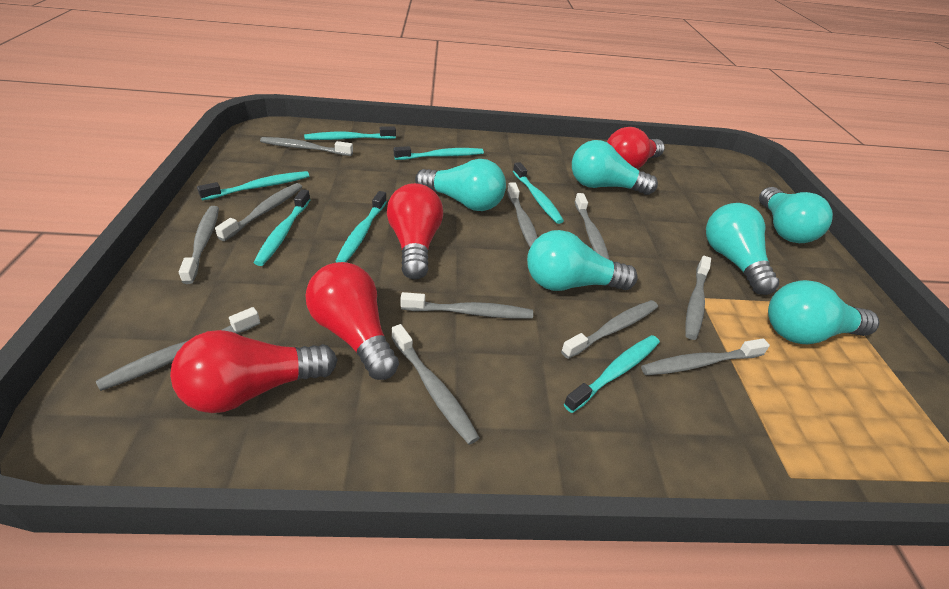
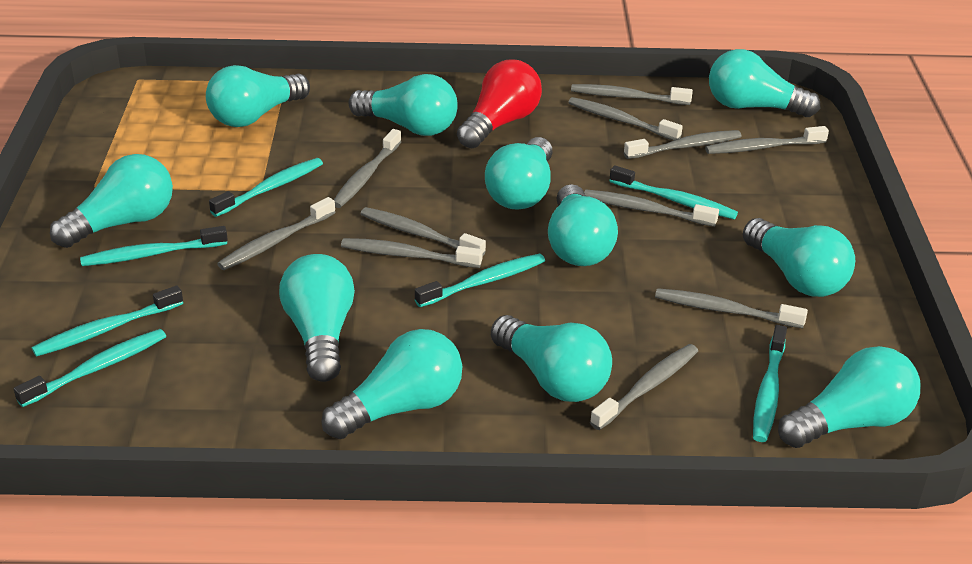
red light bulb: 4 -> 1
turquoise light bulb: 6 -> 11

